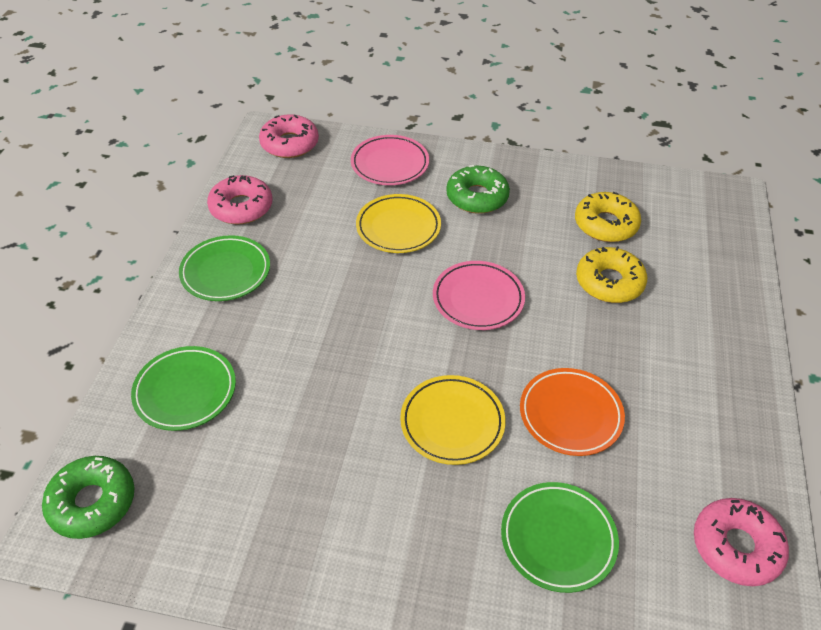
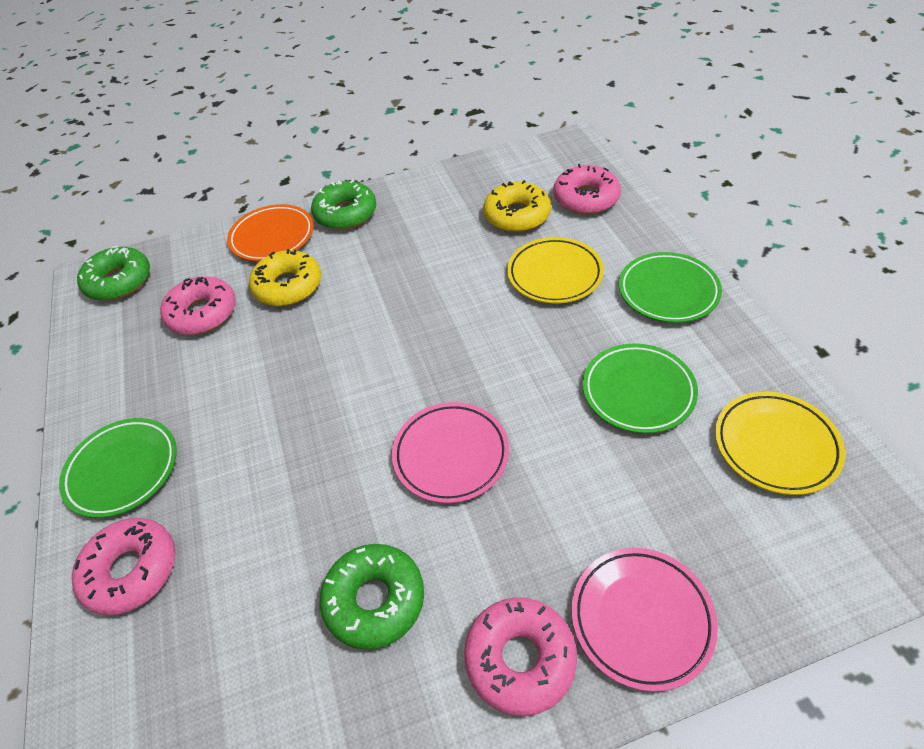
green donut: 2 -> 3
pink donut: 3 -> 4

